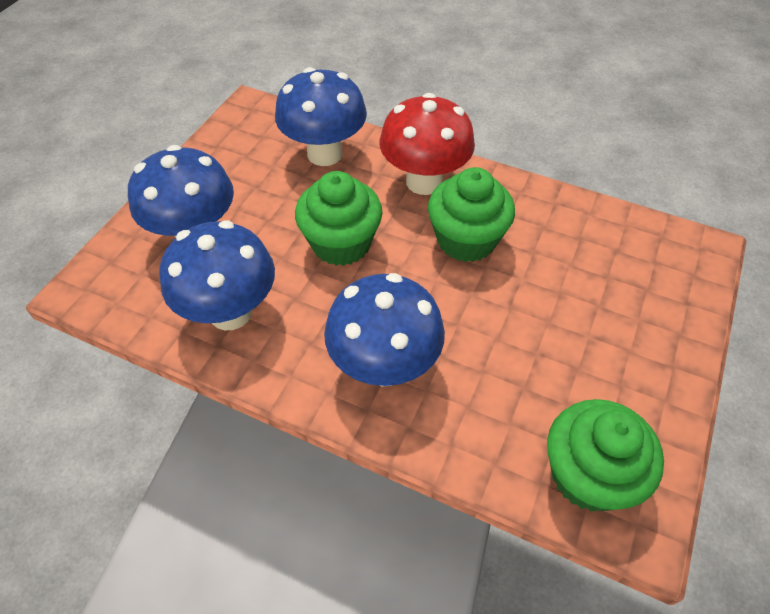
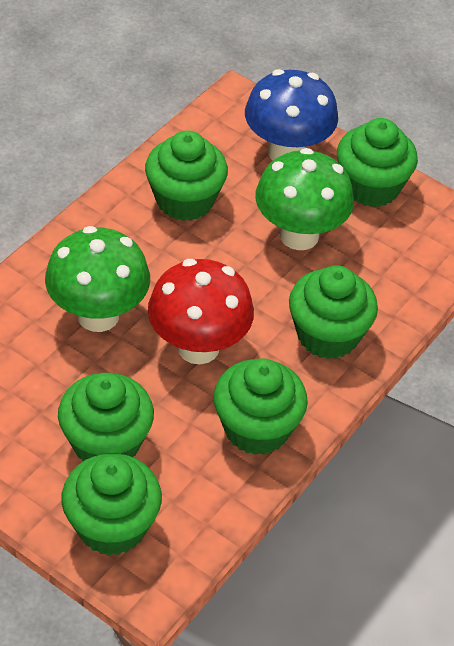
blue mushroom: 4 -> 1
green cupcake: 3 -> 6
green mushroom: 0 -> 2

